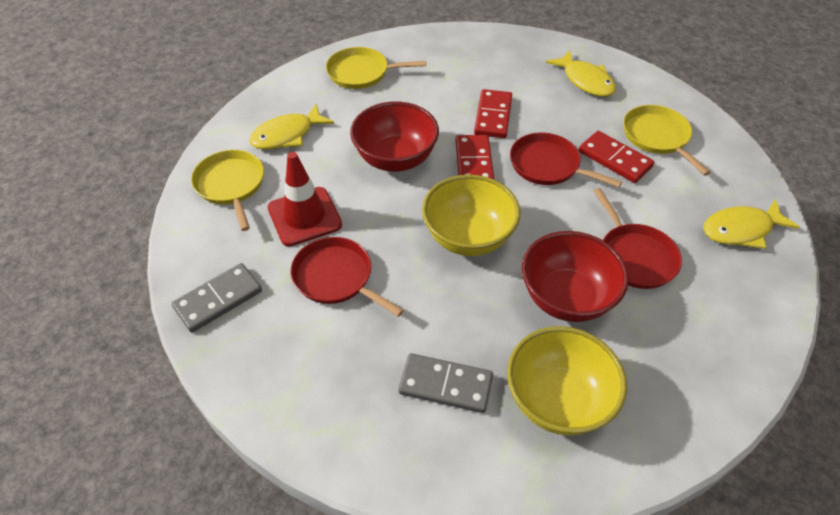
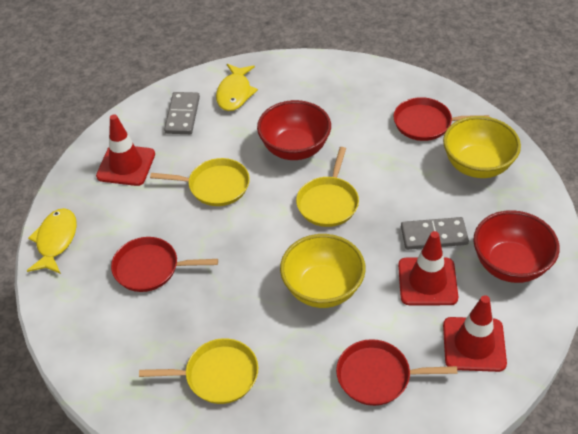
red domino: 3 -> 0
red traffic cone: 1 -> 3
yellow fish: 3 -> 2

